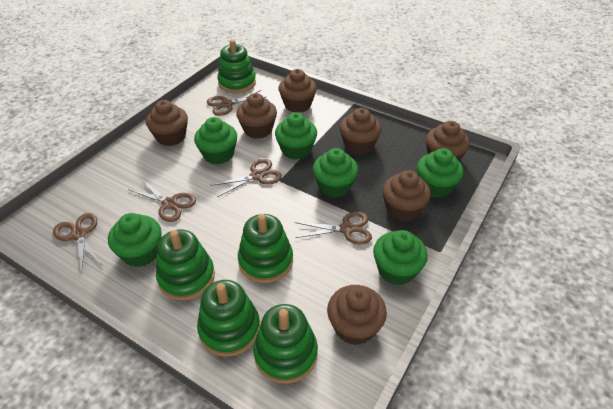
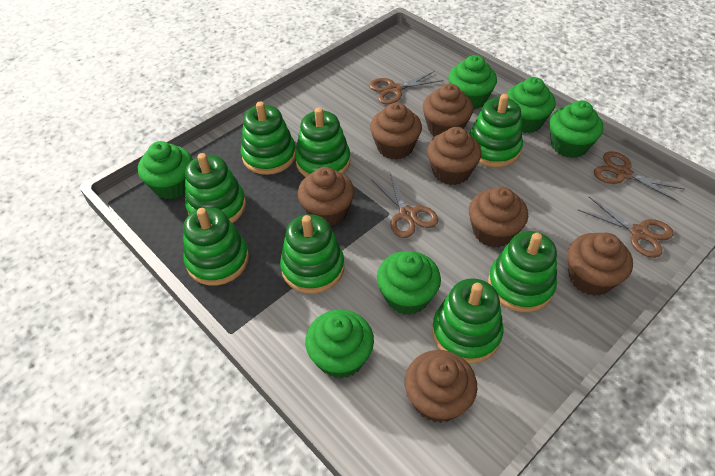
brown scissors: 5 -> 4
green stacking toy: 5 -> 8

